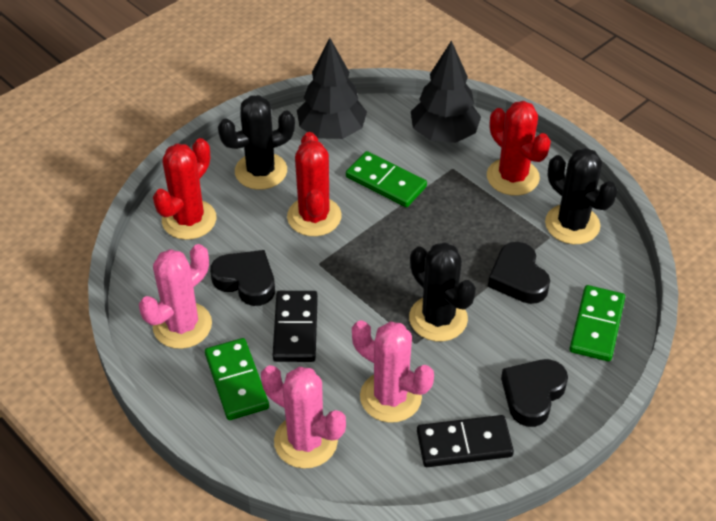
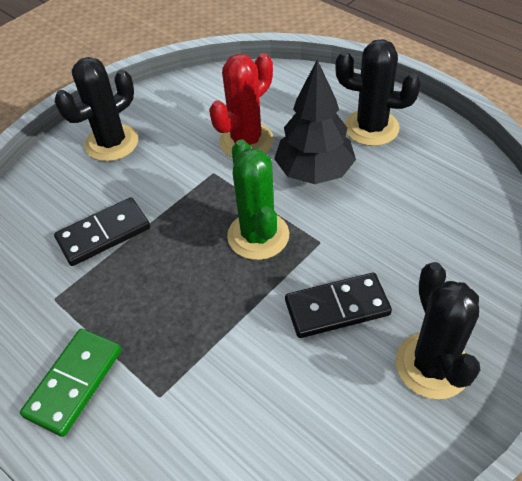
black heart: 3 -> 0
black tree: 2 -> 1
green cactus: 0 -> 1
green domino: 3 -> 1
pink cactus: 3 -> 0
red cactus: 3 -> 1

